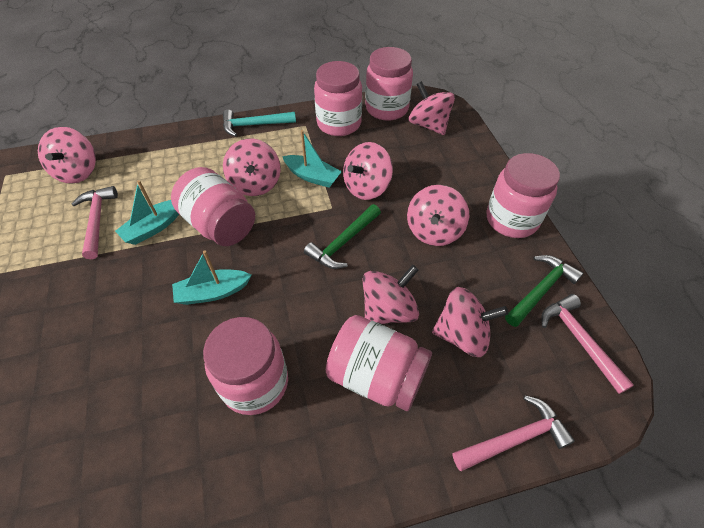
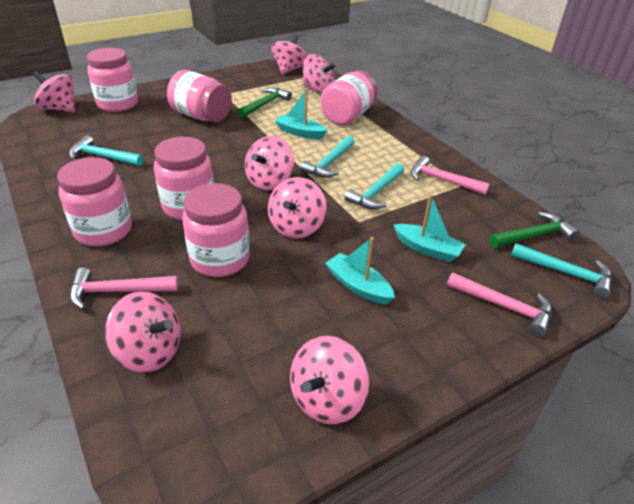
turquoise hammer: 1 -> 4

